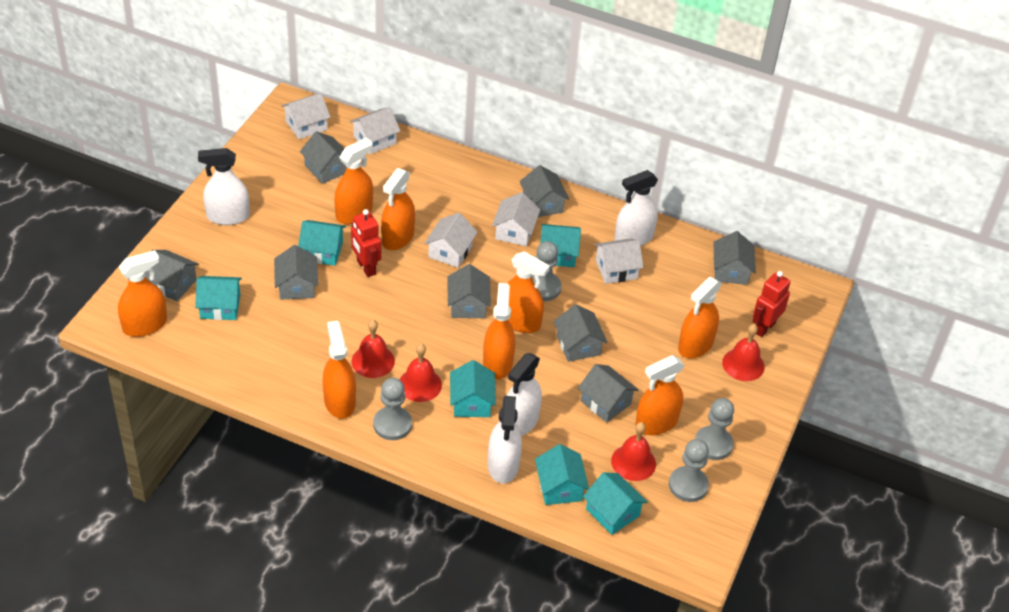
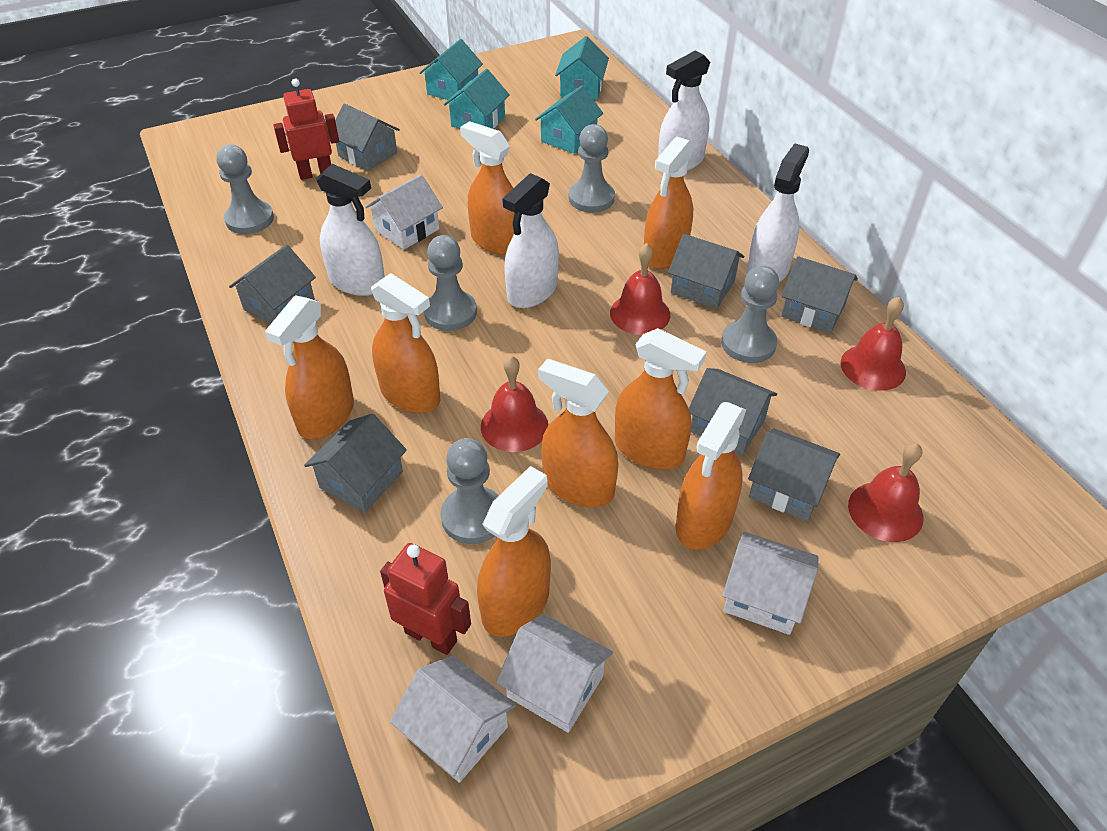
grey house: 8 -> 7
grey pawn: 4 -> 5
turquoise house: 6 -> 4
white house: 5 -> 4

